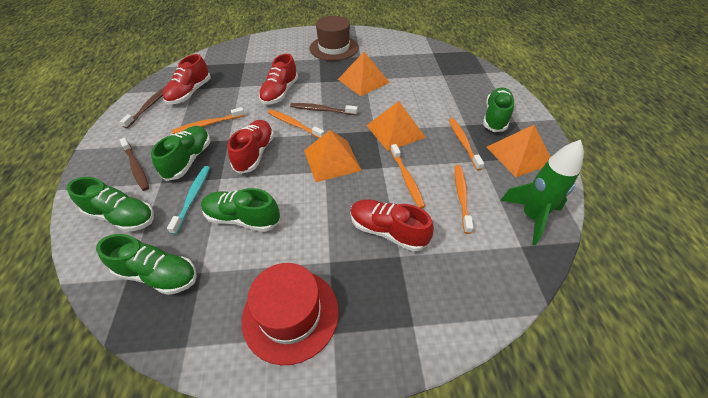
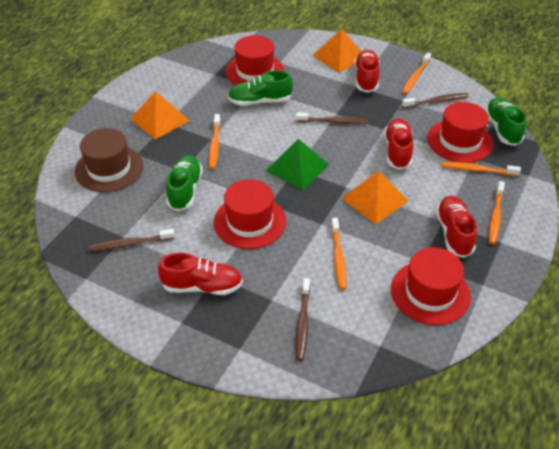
brown toothbrush: 3 -> 4
green pyramid: 0 -> 1
green rocket: 1 -> 0
green shoe: 5 -> 3
orange pyramid: 4 -> 3
red hat: 1 -> 4
turquoise toothbrush: 1 -> 0

